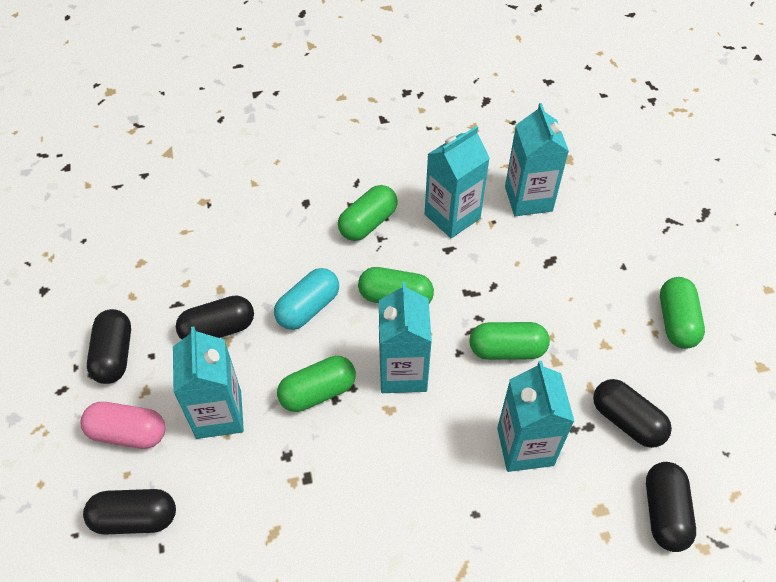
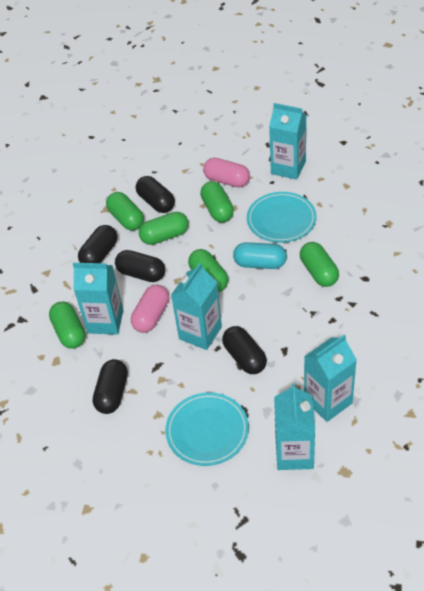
green capsule: 5 -> 6
pink capsule: 1 -> 2
turquoise plate: 0 -> 2

